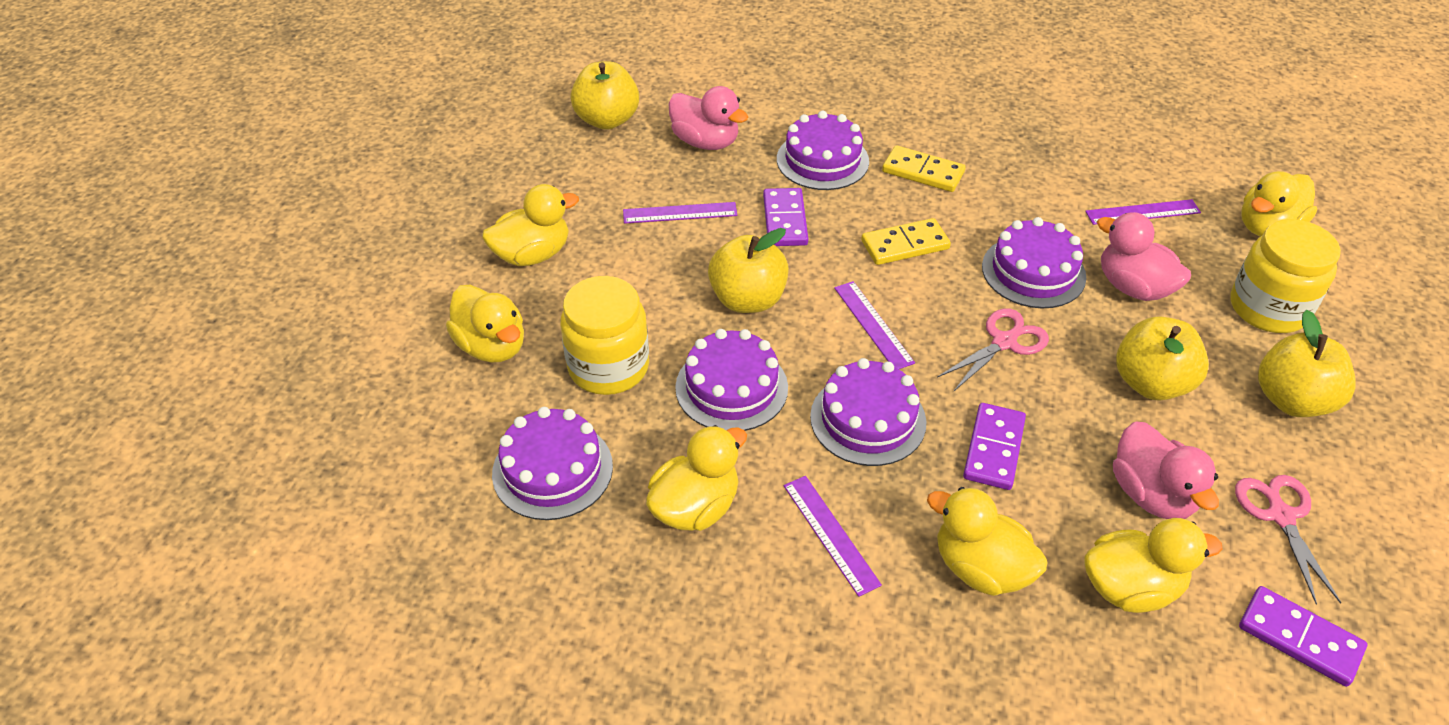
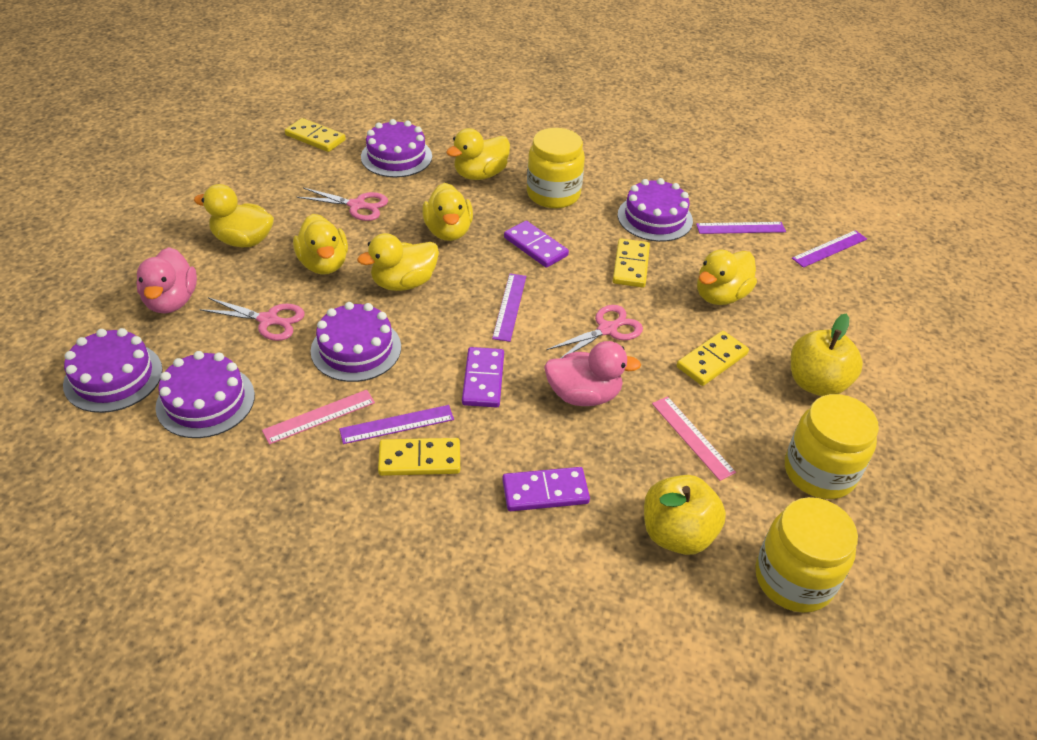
pink duck: 3 -> 2
pink ruler: 0 -> 2
pink scissors: 2 -> 3
yellow apple: 4 -> 2
yellow domino: 2 -> 4
yellow jar: 2 -> 3

